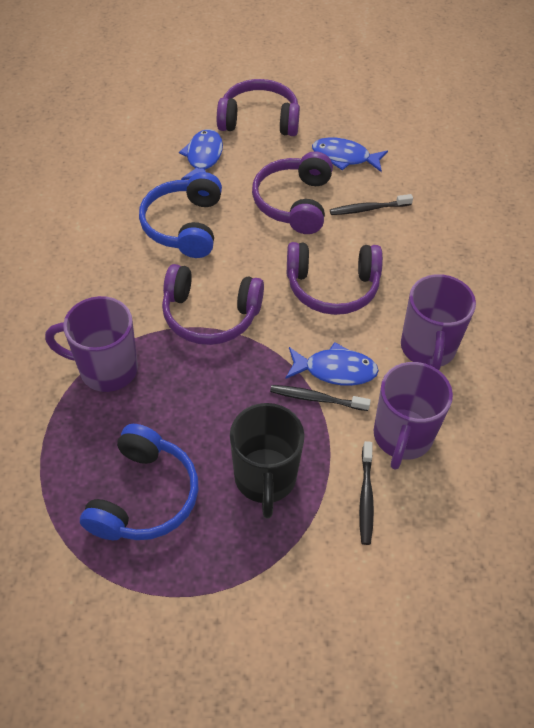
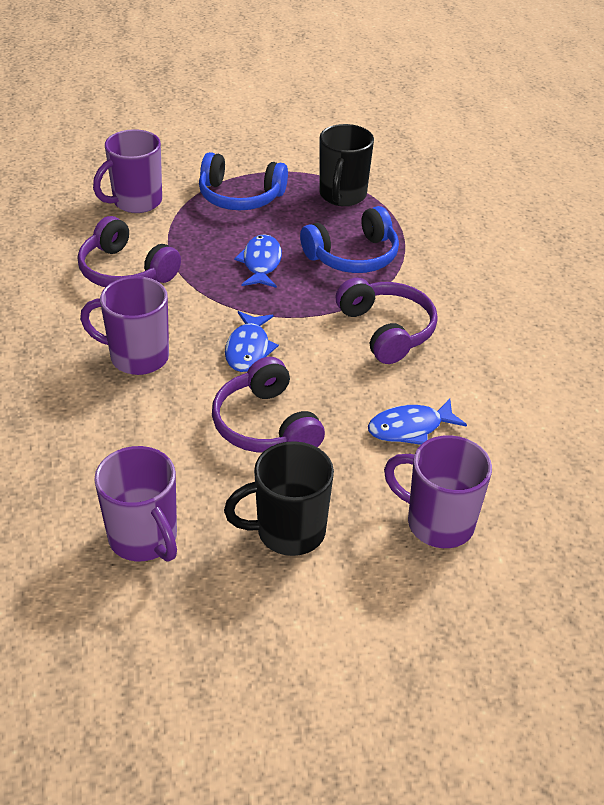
black mug: 1 -> 2
black toothbrush: 3 -> 0
purple headphones: 4 -> 3
purple mug: 3 -> 4

